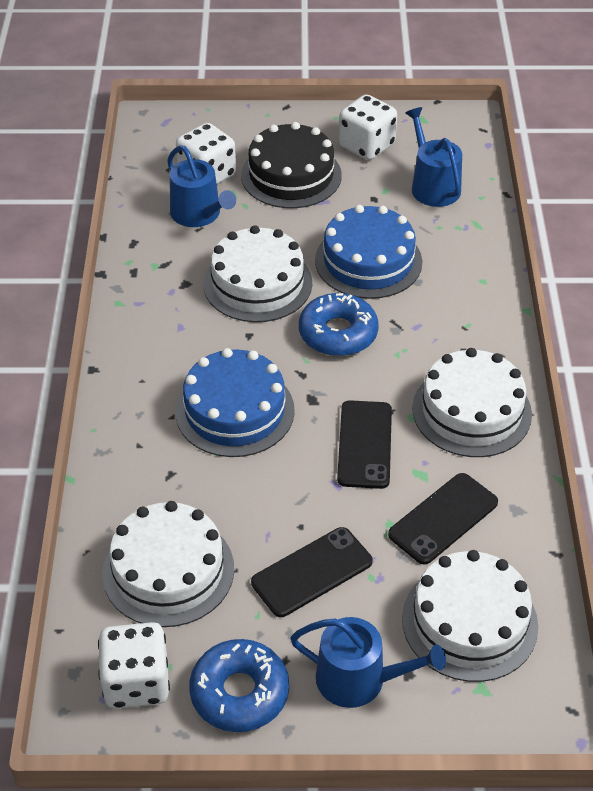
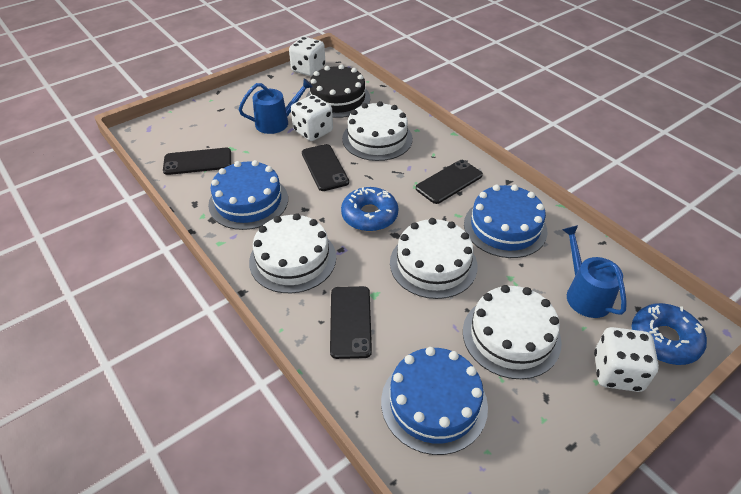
black phone: 3 -> 4
blue cake: 2 -> 3
blue watering can: 3 -> 2

